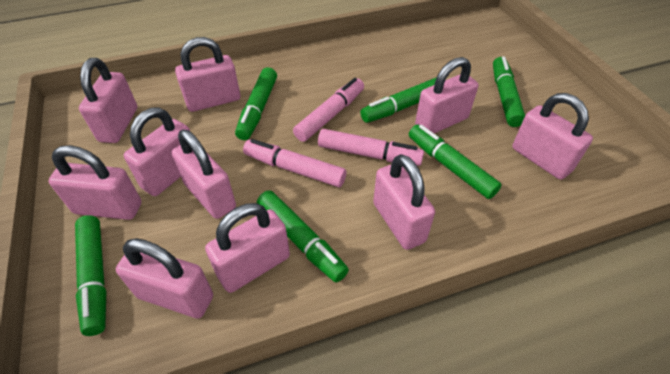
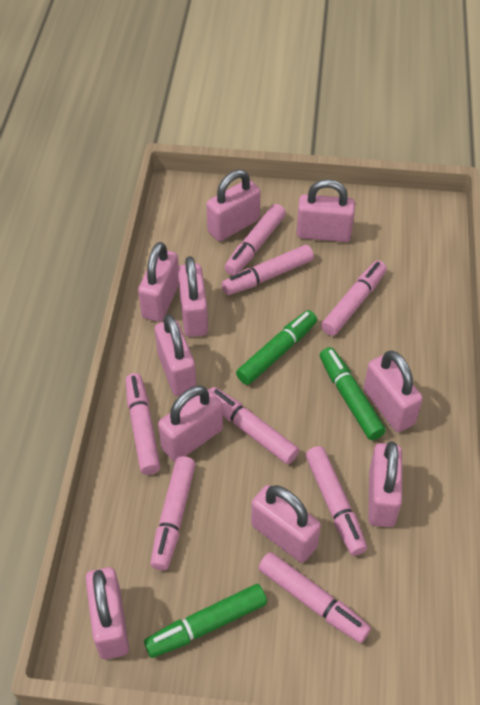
green marker: 6 -> 3
pink marker: 3 -> 8

